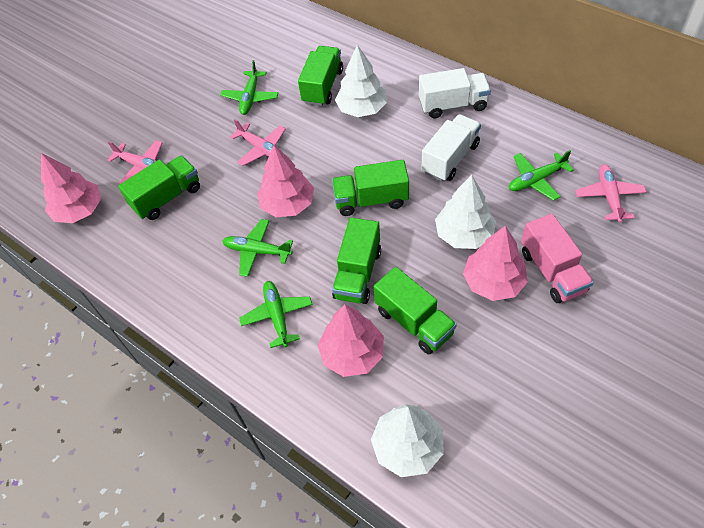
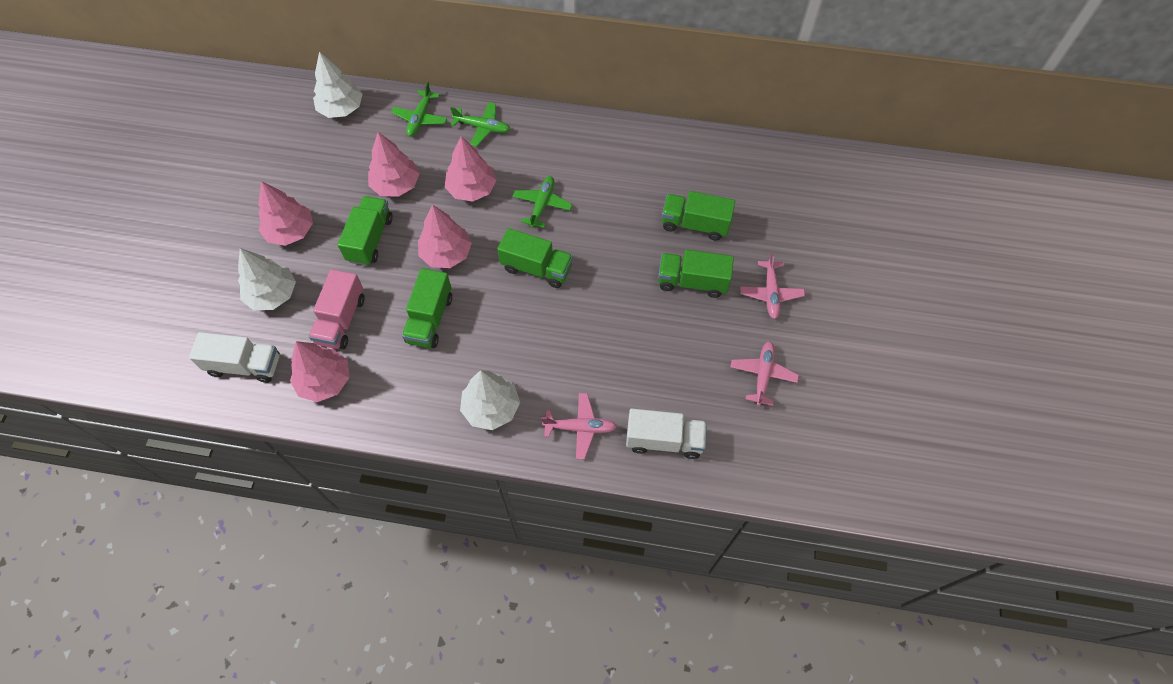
green plane: 4 -> 3
pink tree: 4 -> 5

